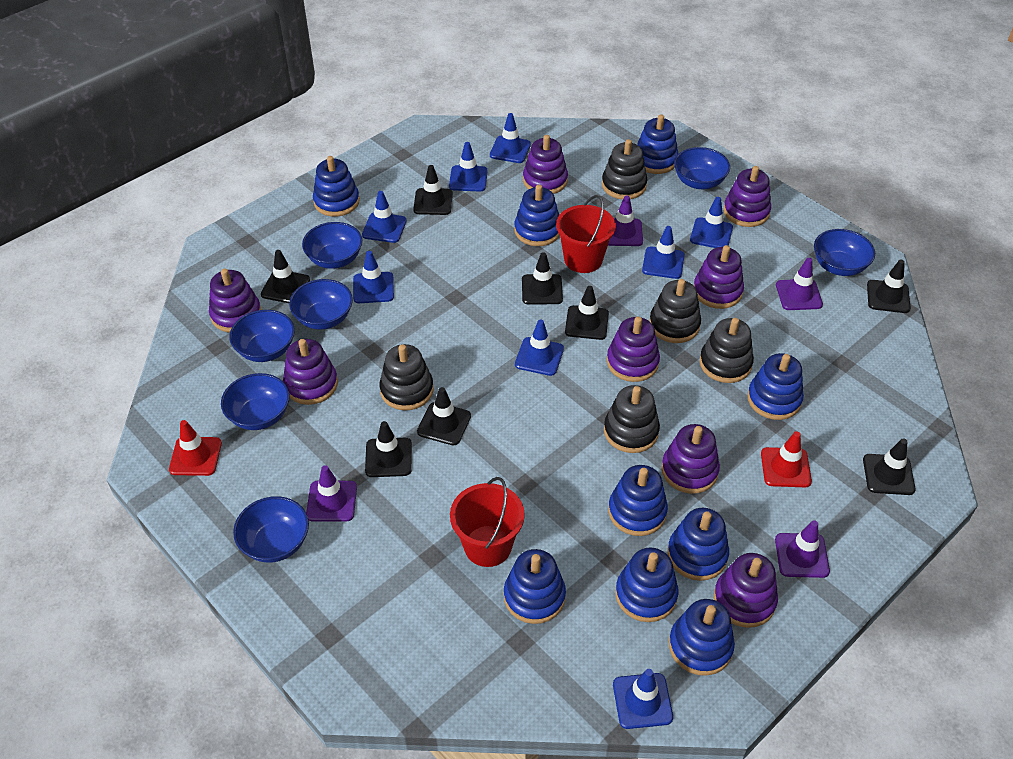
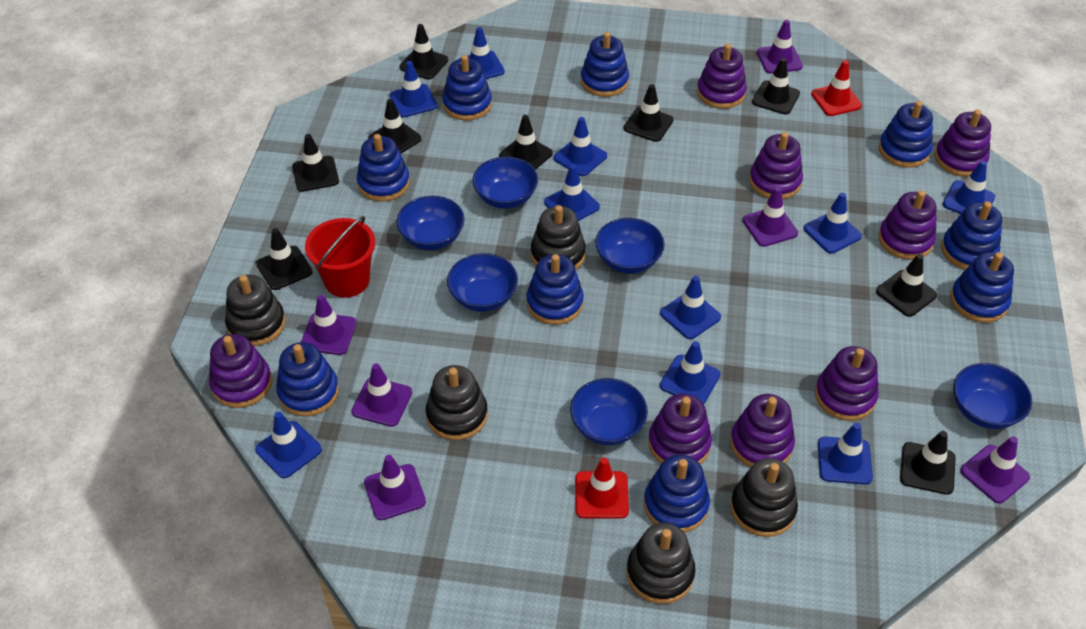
black traffic cone: 8 -> 9
blue bowl: 7 -> 6
blue traffic cone: 8 -> 10
purple traffic cone: 4 -> 6
red bucket: 2 -> 1

